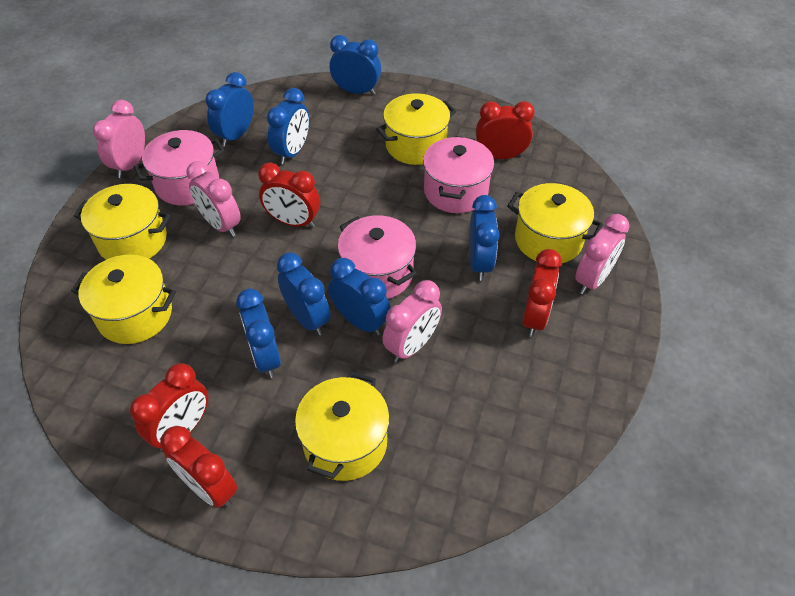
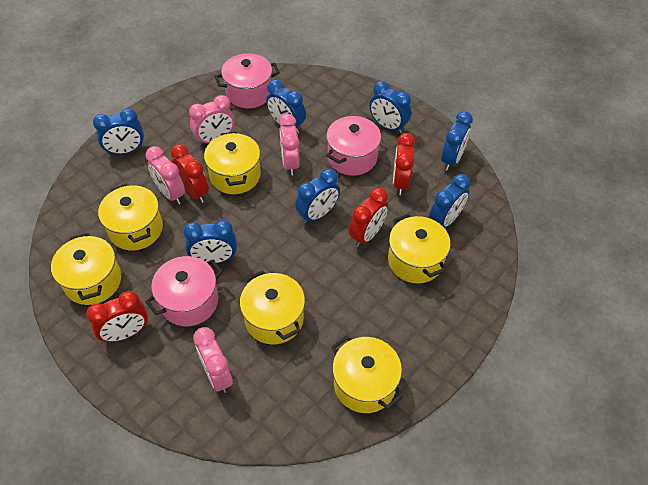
red clock: 5 -> 4
yellow pot: 5 -> 6

